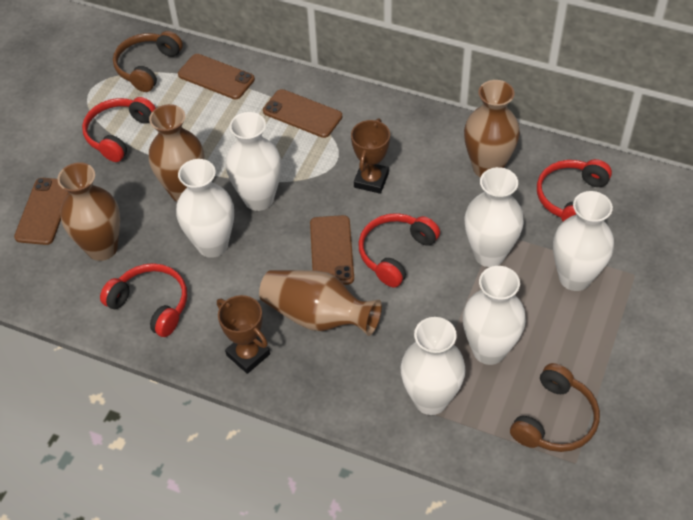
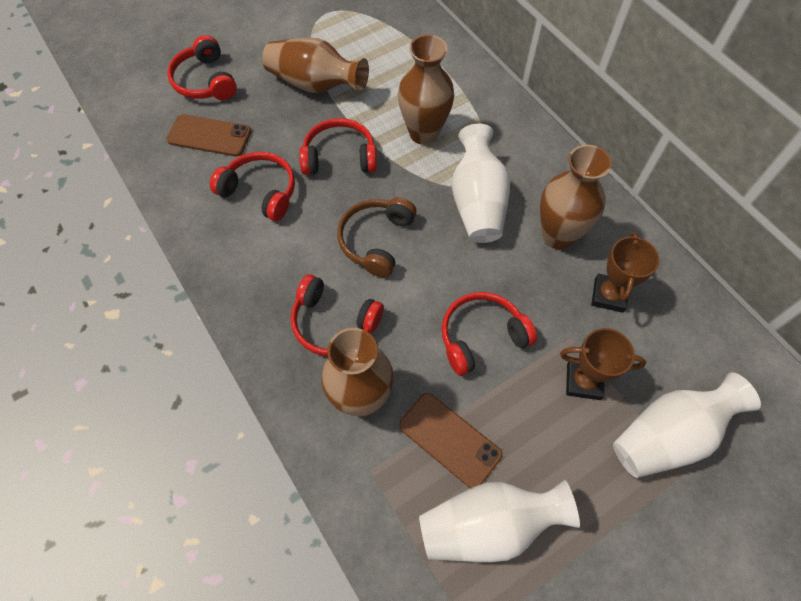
brown headphones: 2 -> 1
brown phone: 4 -> 2
red headphones: 4 -> 5
white vase: 6 -> 3

